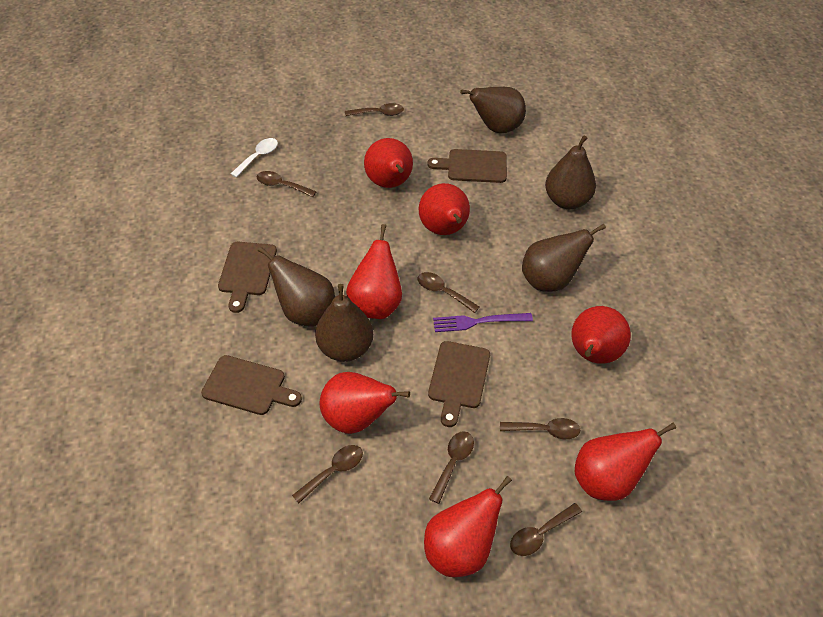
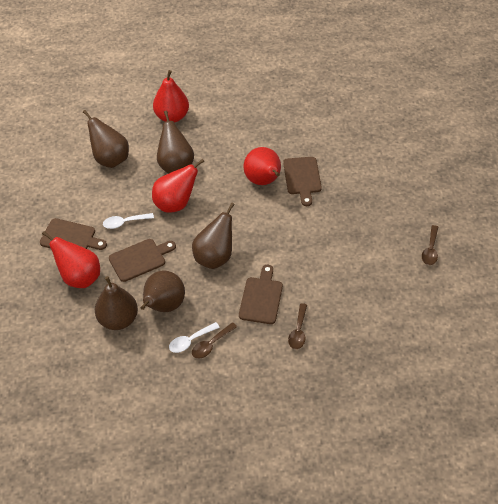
brown spoon: 7 -> 3
purple fork: 1 -> 0
red pear: 7 -> 4
white spoon: 1 -> 2

